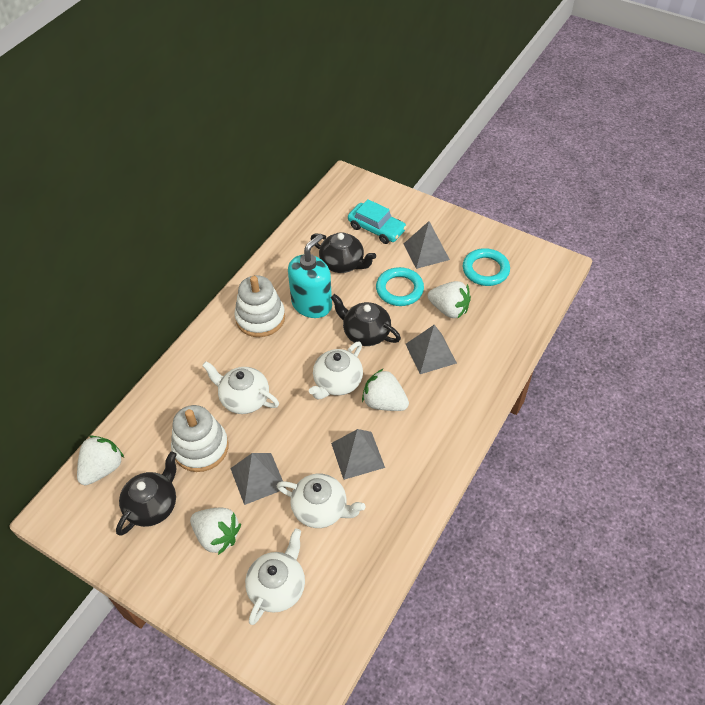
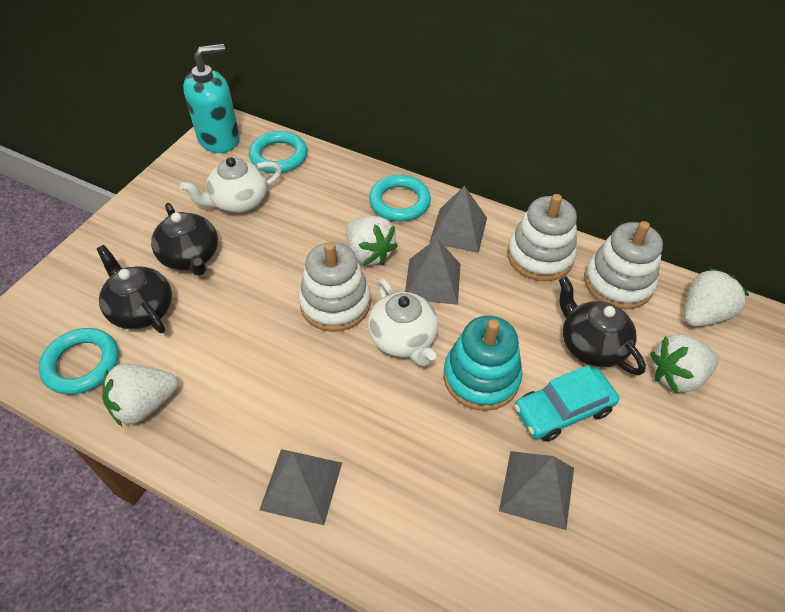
turquoise ring: 2 -> 3
turquoise stacking toy: 0 -> 1
white stacking toy: 2 -> 3
white teapot: 4 -> 2

